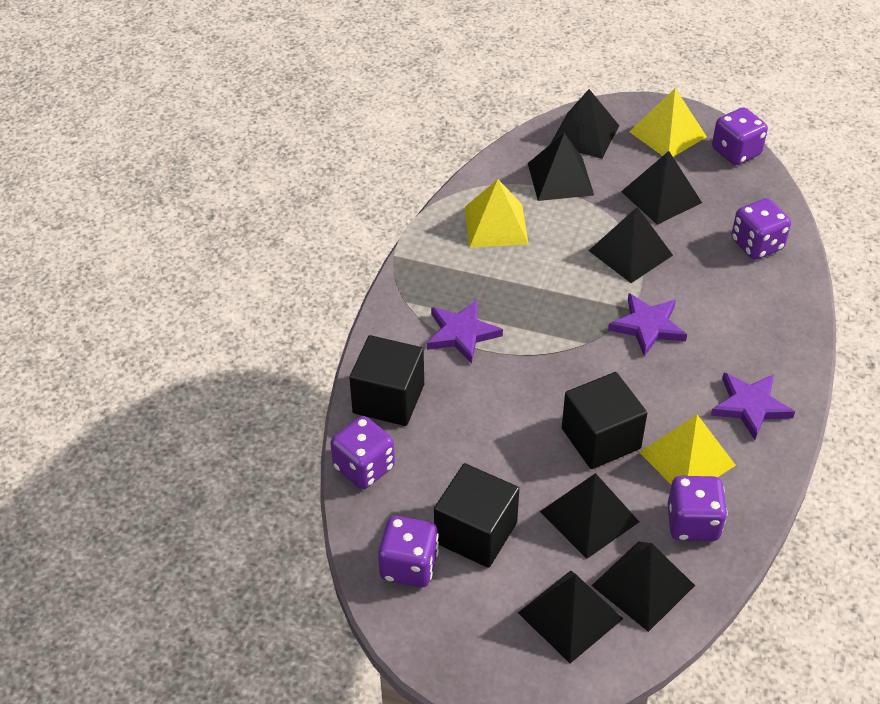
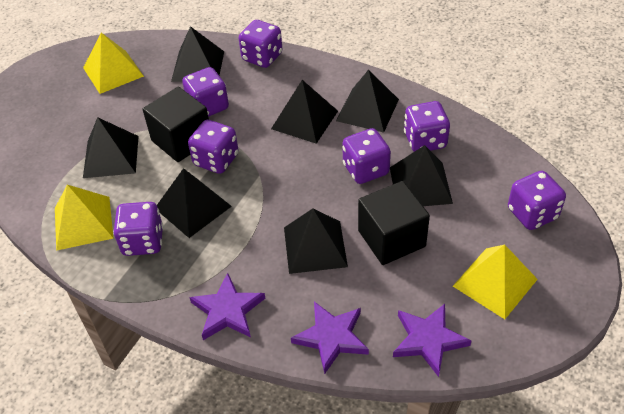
black cube: 3 -> 2
purple dice: 5 -> 7

